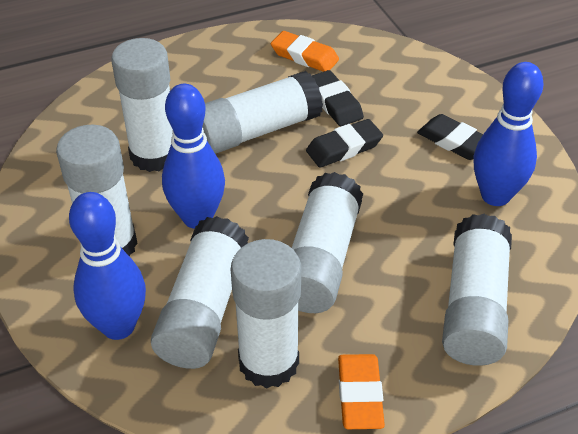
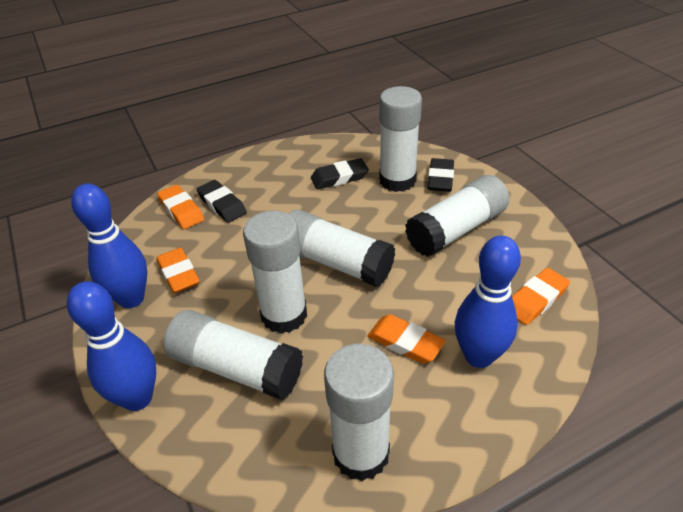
orange eraser: 2 -> 4
white glue stick: 7 -> 6

